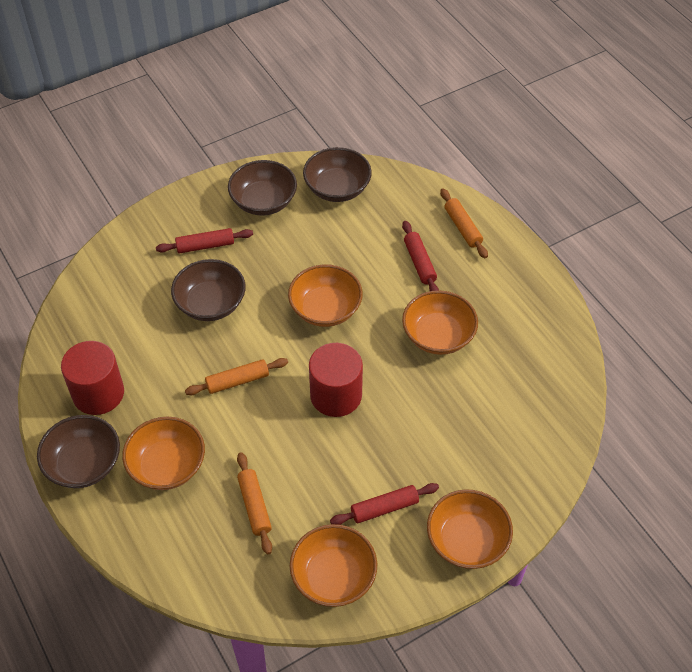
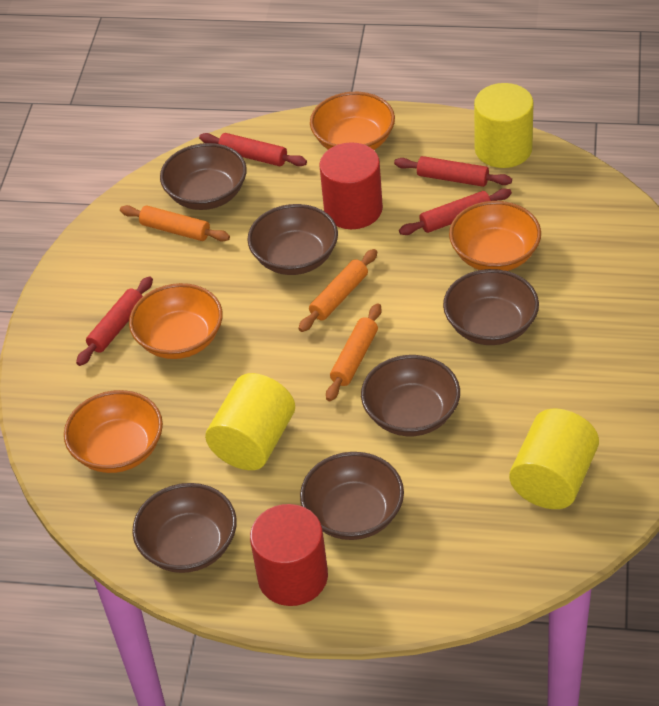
brown bowl: 4 -> 6
orange bowl: 5 -> 4
red rolling pin: 3 -> 4
yellow cylinder: 0 -> 3

